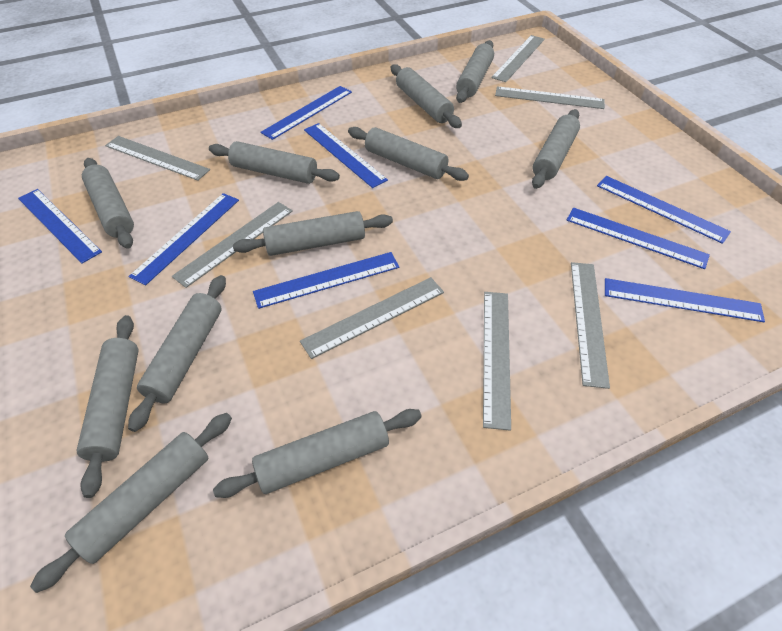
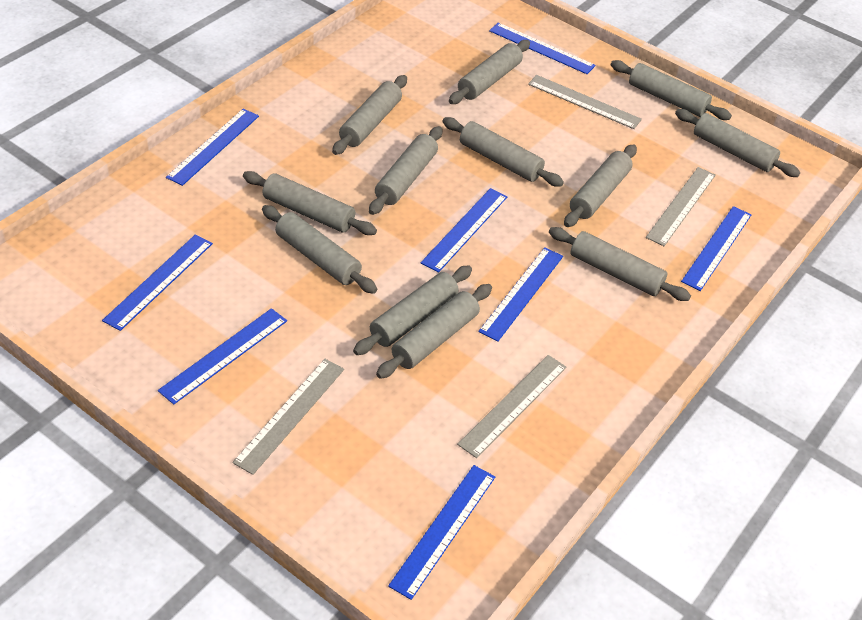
grey rolling pin: 11 -> 12
grey ruler: 7 -> 4

